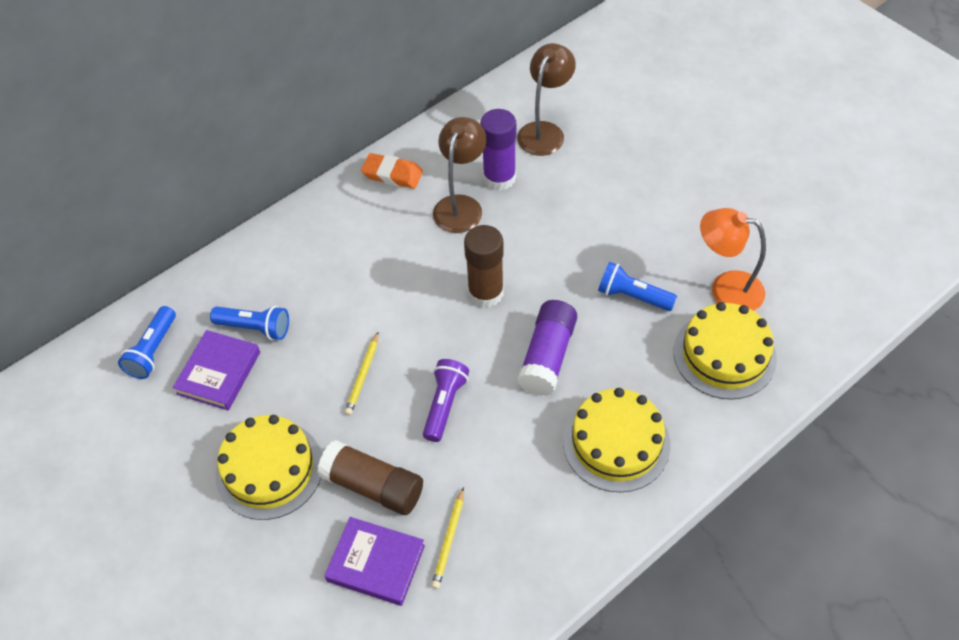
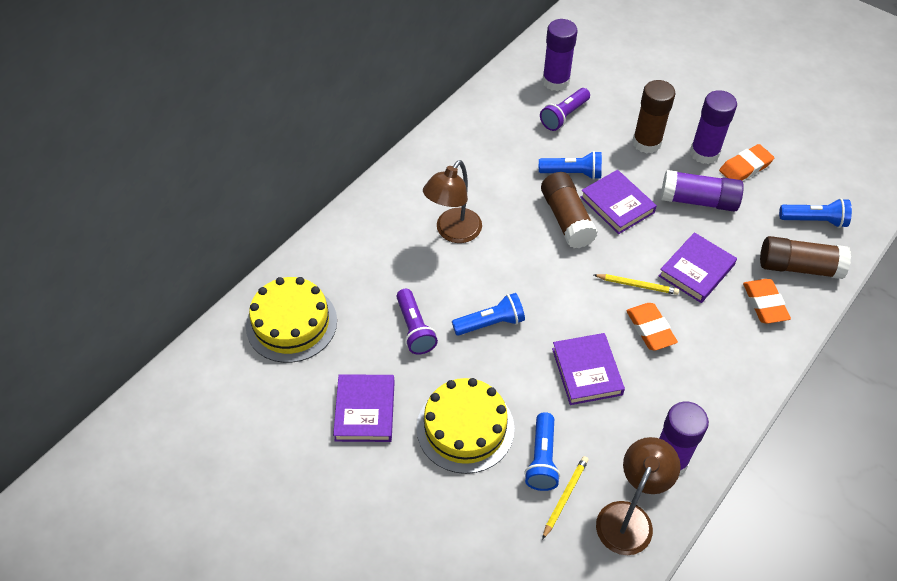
blue flashlight: 3 -> 4
brown glue stick: 2 -> 3
orange eraser: 1 -> 3
orange lamp: 1 -> 0
purple book: 2 -> 4
purple flashlight: 1 -> 2
purple glue stick: 2 -> 4
yellow cake: 3 -> 2

